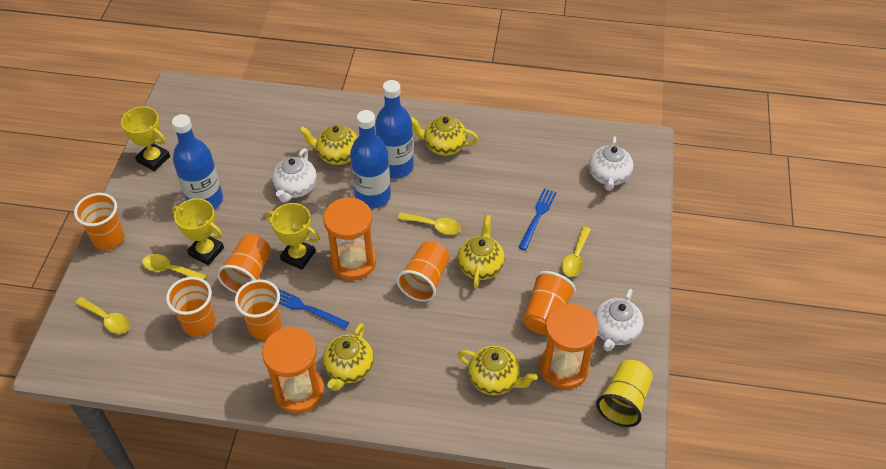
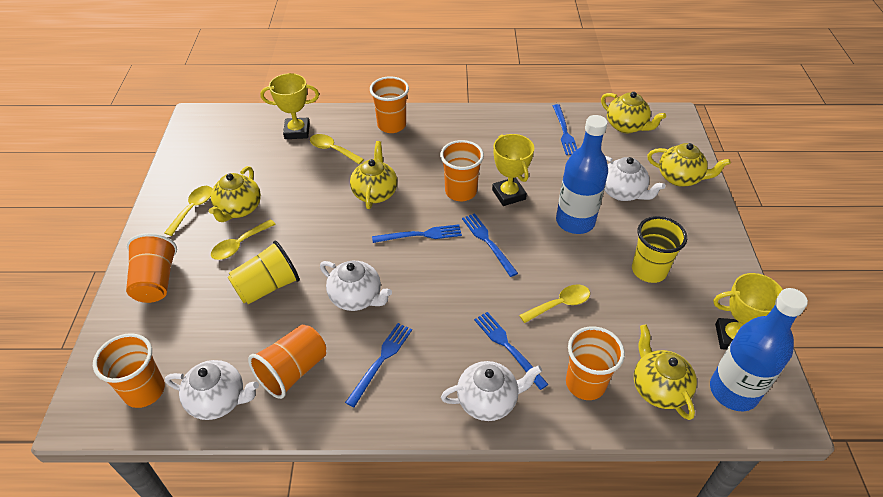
blue bottle: 3 -> 2
blue fork: 2 -> 5
orange hourglass: 3 -> 0
white teapot: 3 -> 4
yellow cup: 1 -> 2

